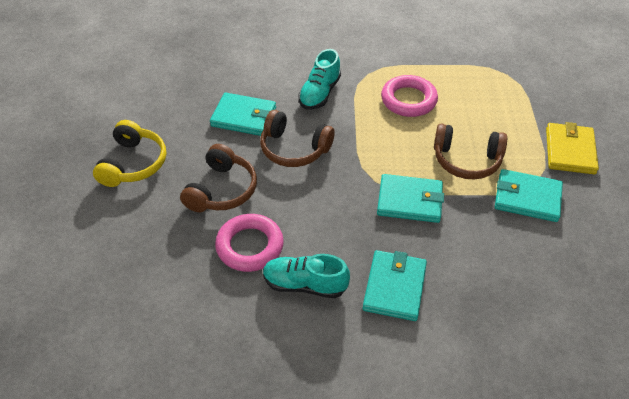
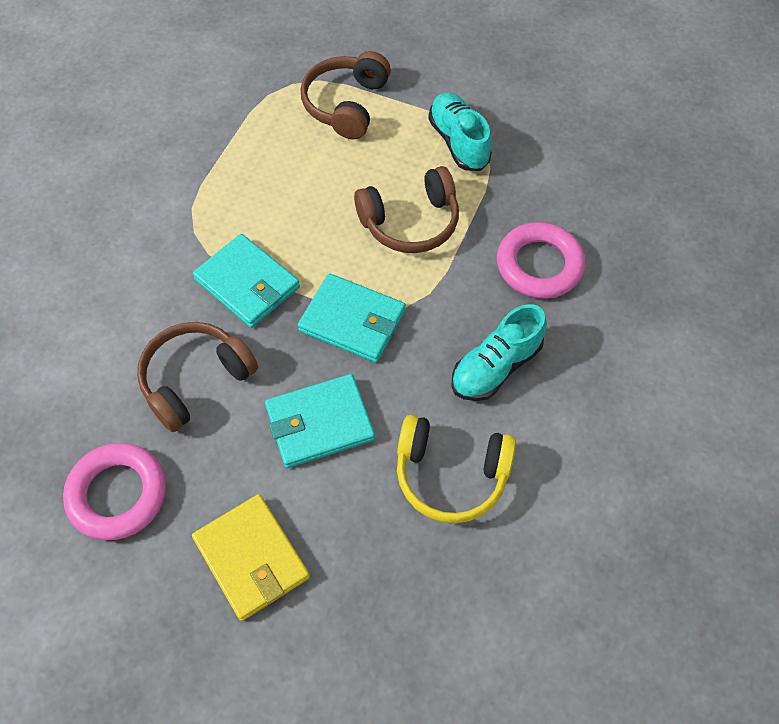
turquoise wallet: 4 -> 3

